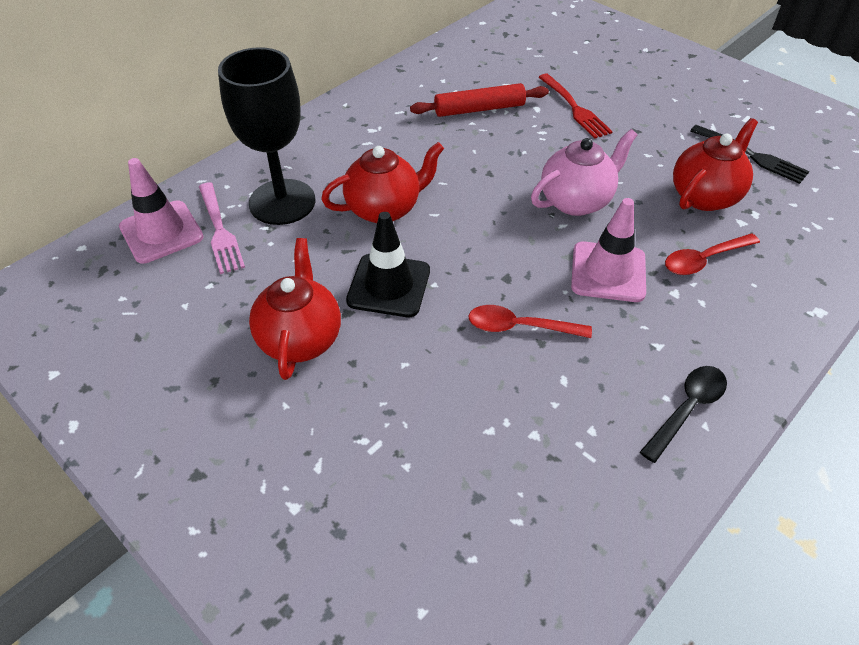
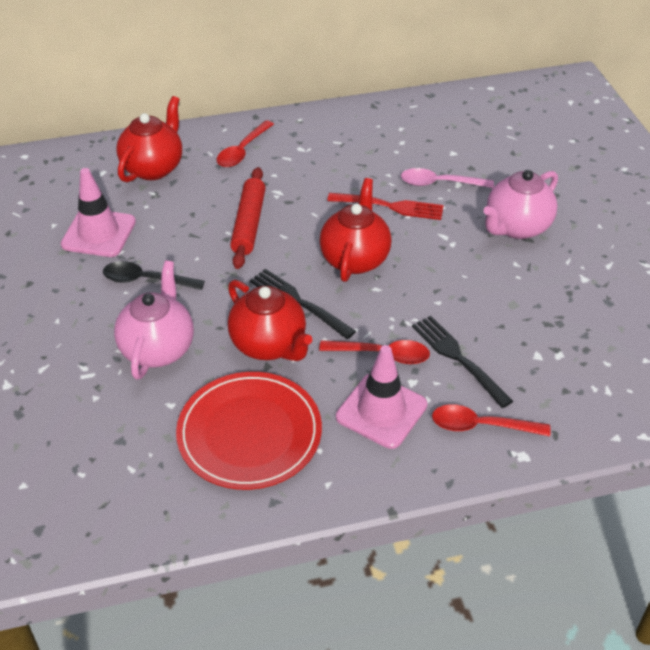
black fork: 1 -> 2
black goblet: 1 -> 0
black traffic cone: 1 -> 0
pink fork: 1 -> 0
pink spoon: 0 -> 1
pink teapot: 1 -> 2
red plate: 0 -> 1
red spoon: 2 -> 3

